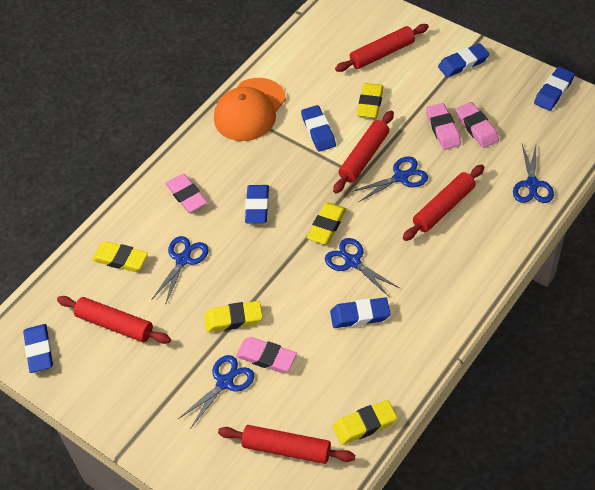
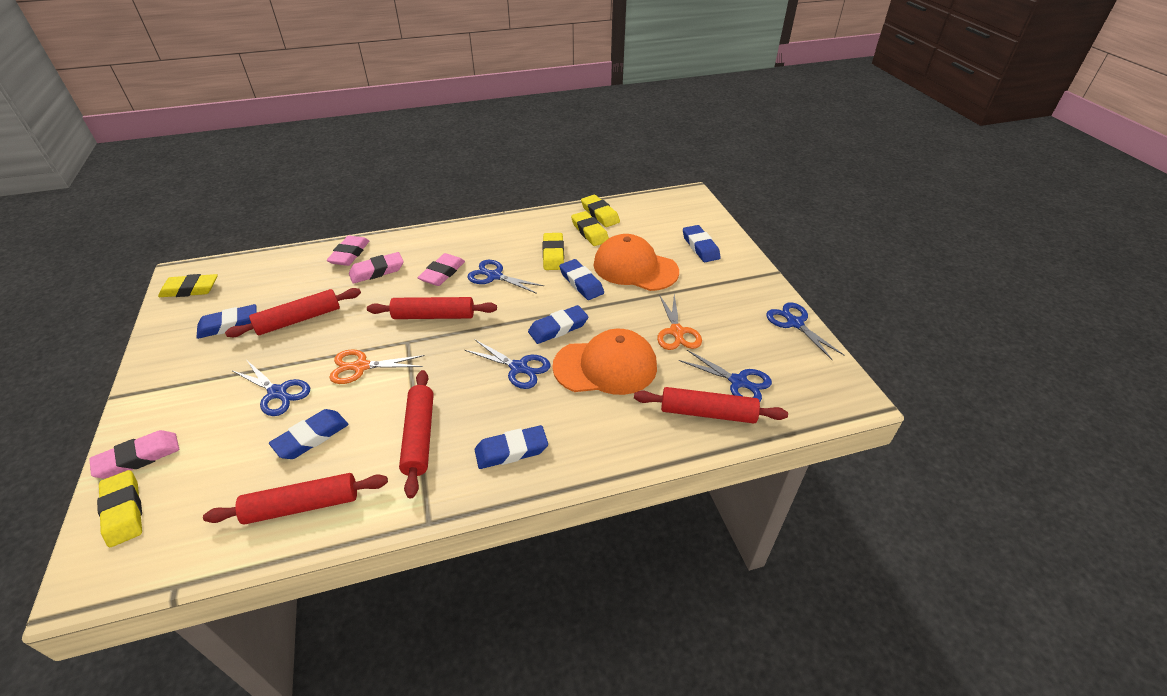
orange cap: 1 -> 2
orange scissors: 0 -> 2

